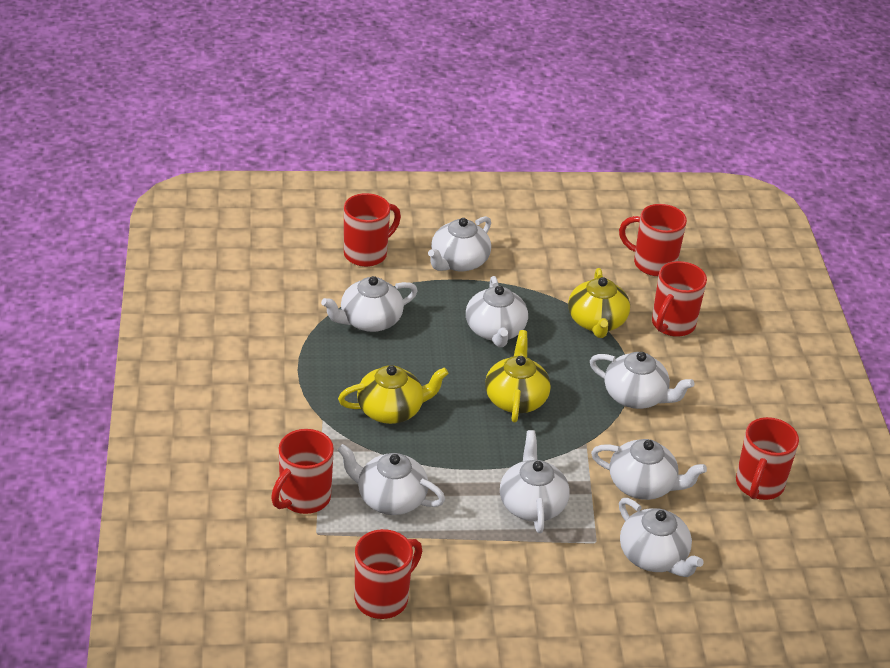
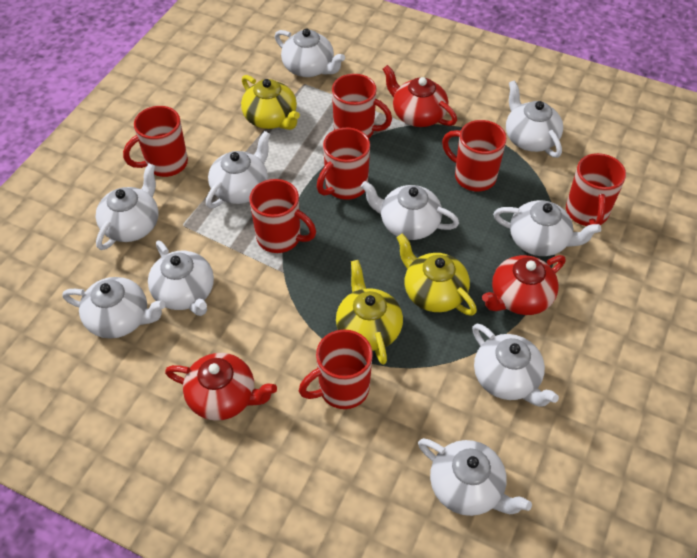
red mug: 6 -> 7
red teapot: 0 -> 3
white teapot: 8 -> 10

